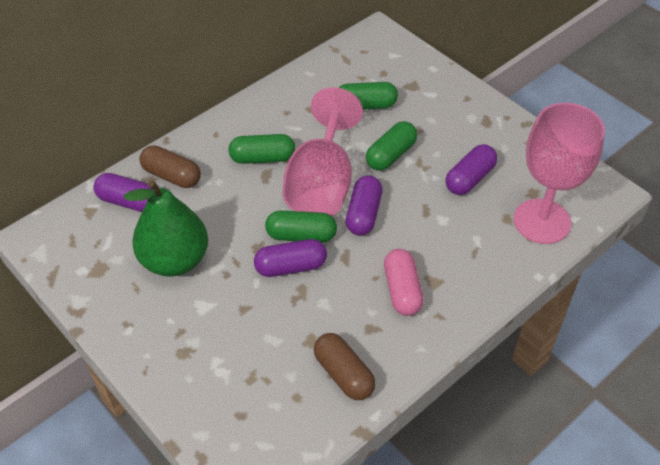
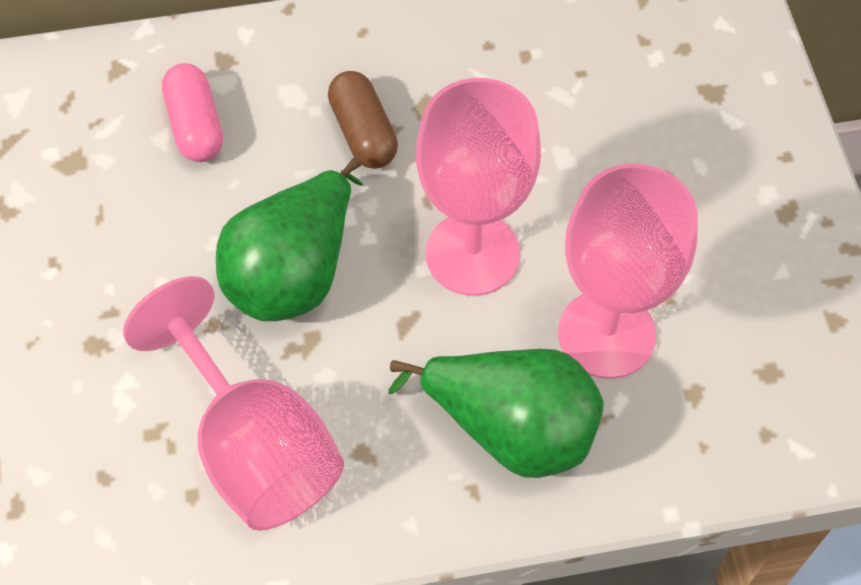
brown capsule: 2 -> 1
green capsule: 4 -> 0
green pear: 1 -> 2
pink goblet: 2 -> 3
purple capsule: 4 -> 0

